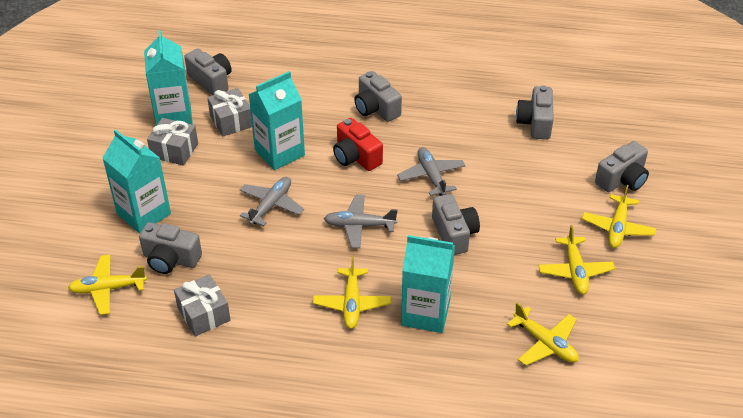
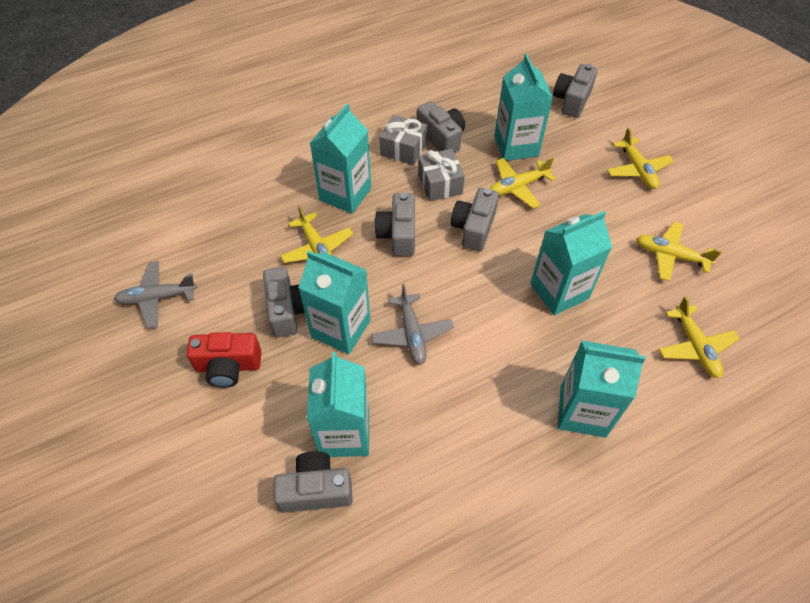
grey gift: 3 -> 2
grey plane: 3 -> 2
turquoise carton: 4 -> 6

